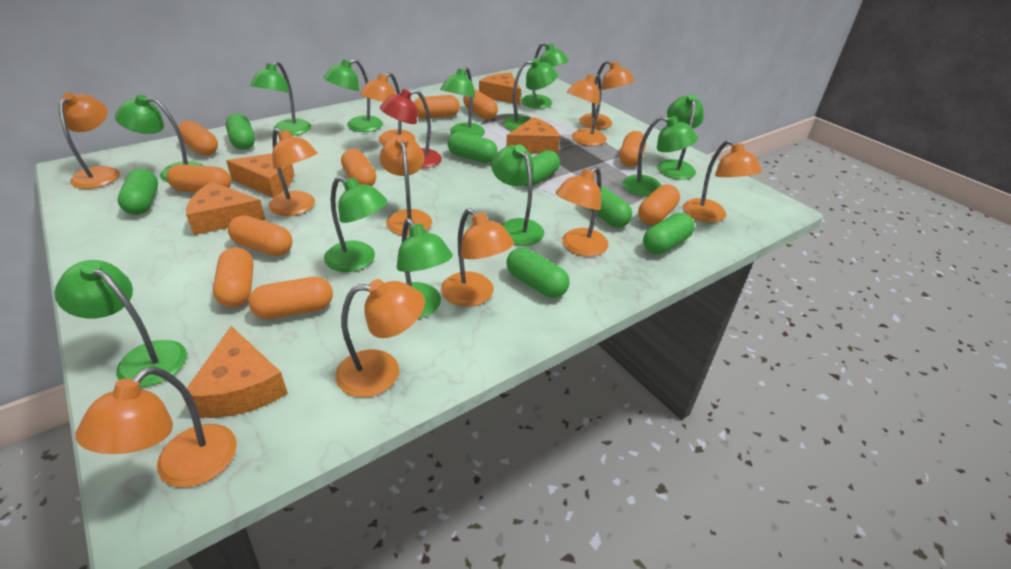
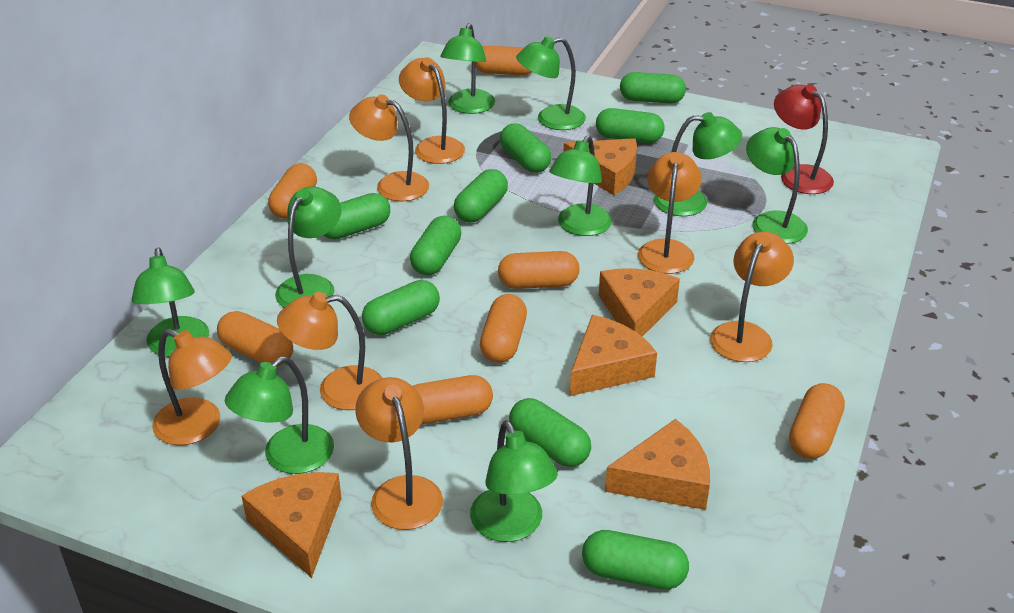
green capsule: 7 -> 9
green lamp: 12 -> 9
orange capsule: 10 -> 7
orange lamp: 11 -> 7

